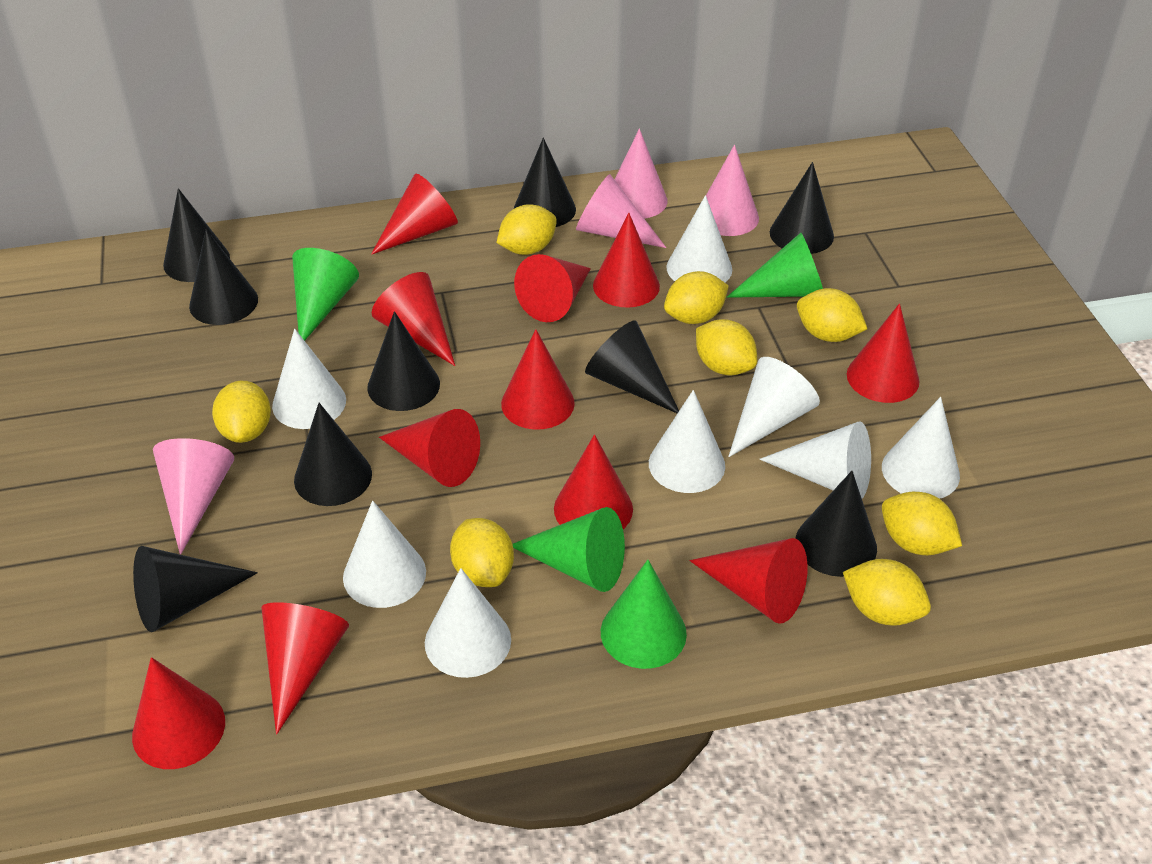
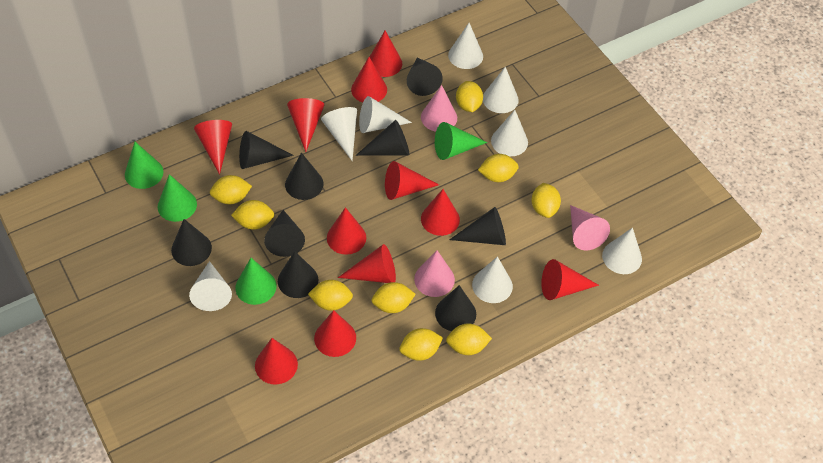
pink cone: 4 -> 3
yellow lemon: 8 -> 9

